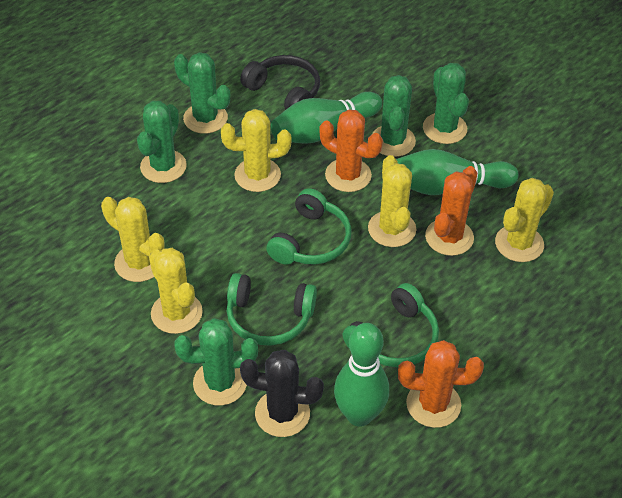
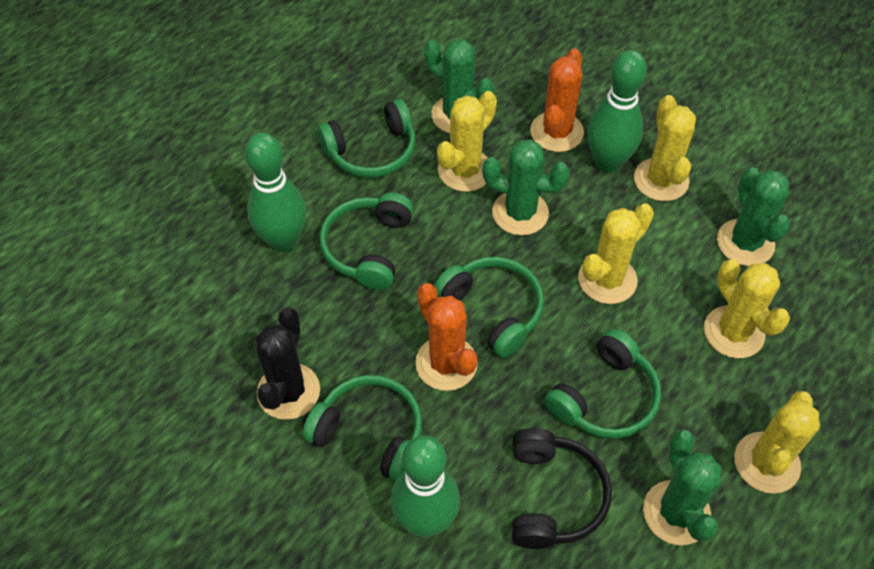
green cactus: 5 -> 4
green headphones: 3 -> 5
orange cactus: 3 -> 2

